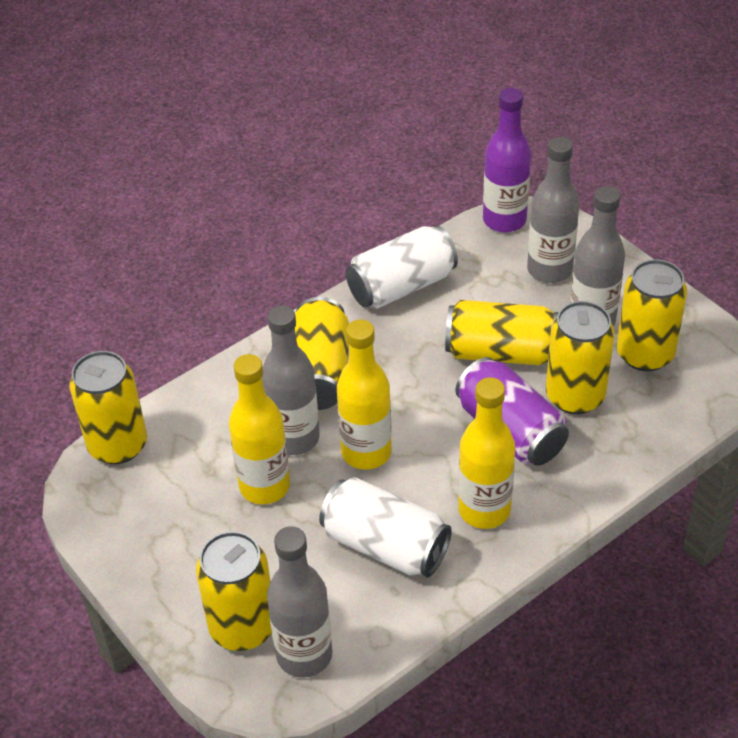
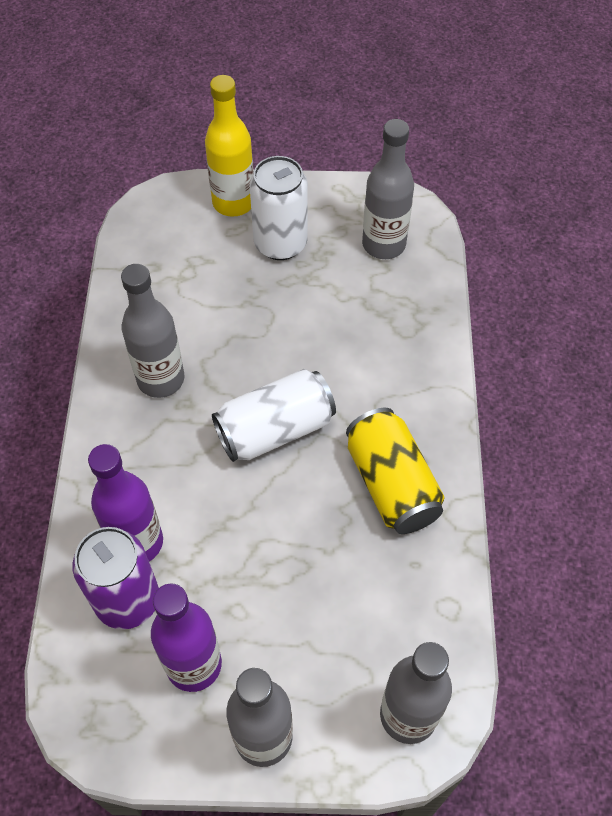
purple bottle: 1 -> 2
yellow bottle: 3 -> 1
yellow can: 6 -> 1

